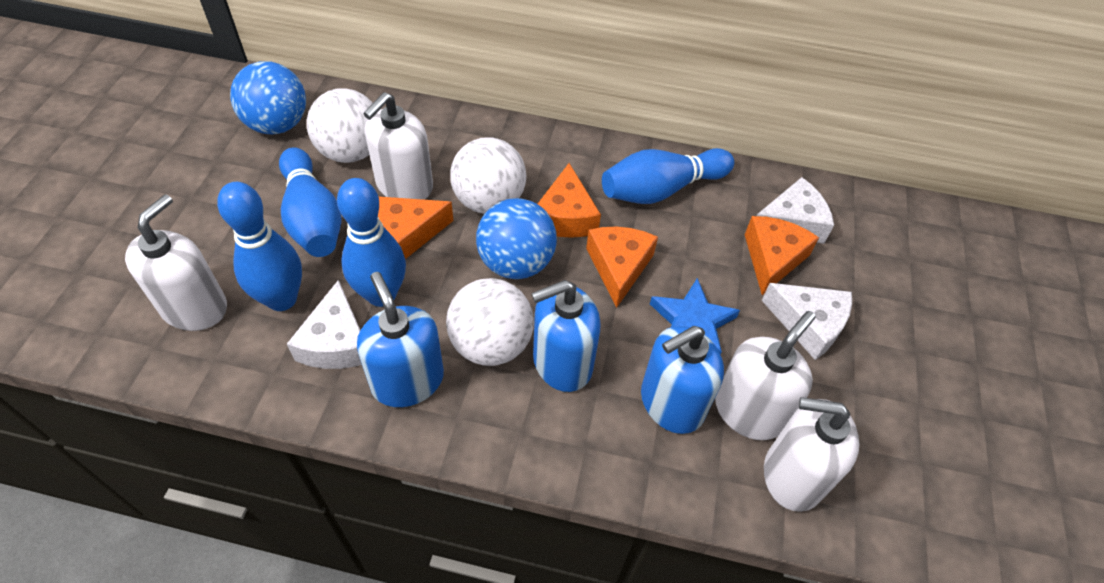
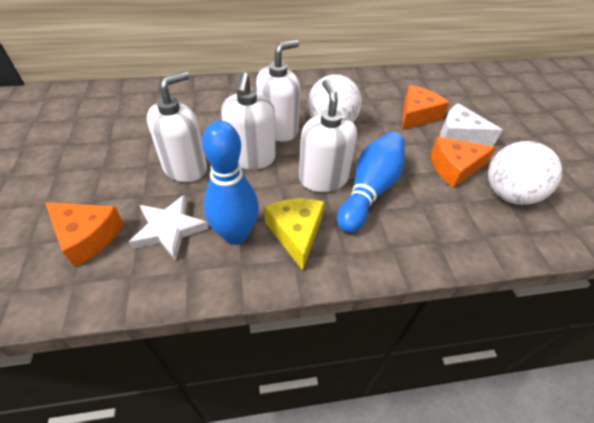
blue ball: 2 -> 0
blue bowling pin: 4 -> 2
blue soap dispenser: 3 -> 0
blue star: 1 -> 0
orange cheese: 4 -> 3
white ball: 3 -> 2
white cheese: 3 -> 1
white star: 0 -> 1
yellow cheese: 0 -> 1

